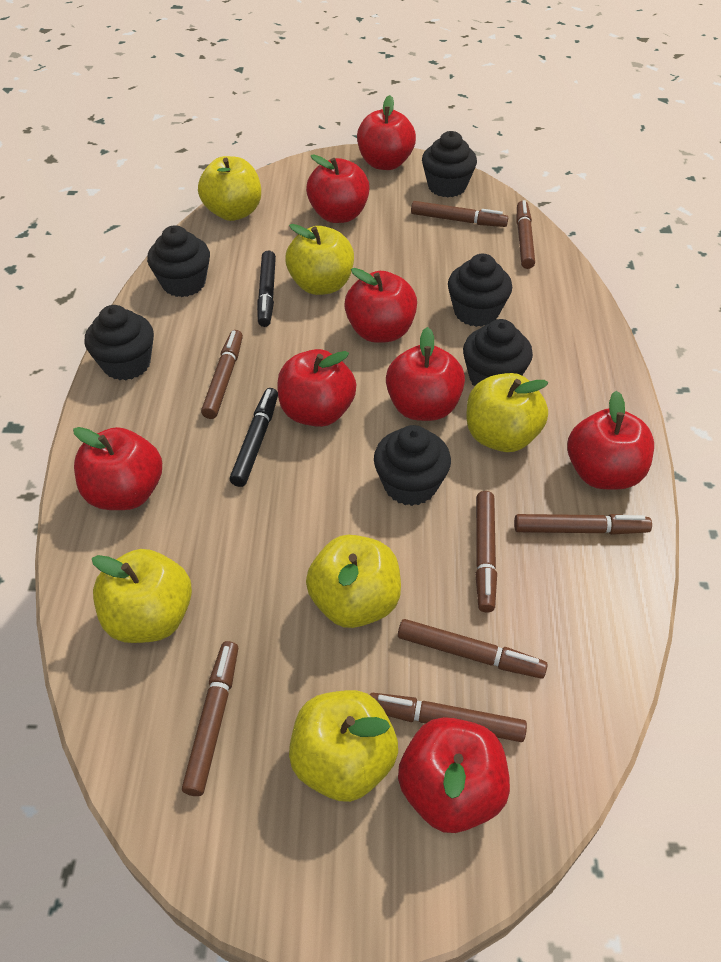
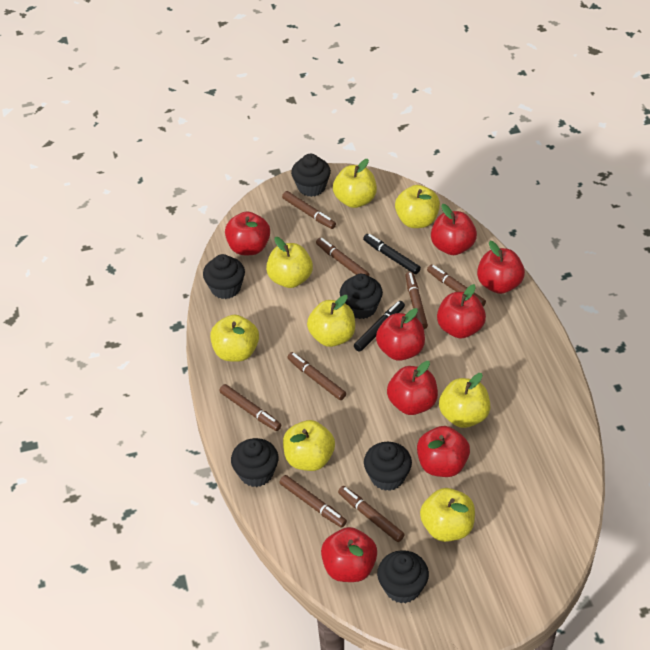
yellow apple: 6 -> 8

